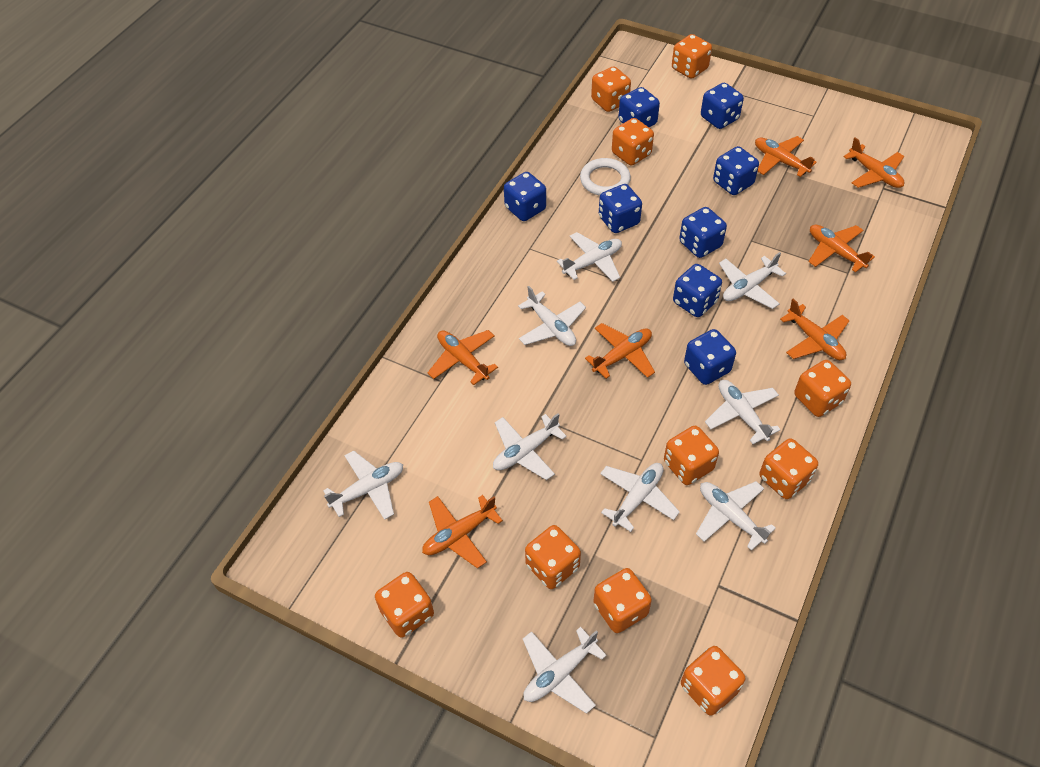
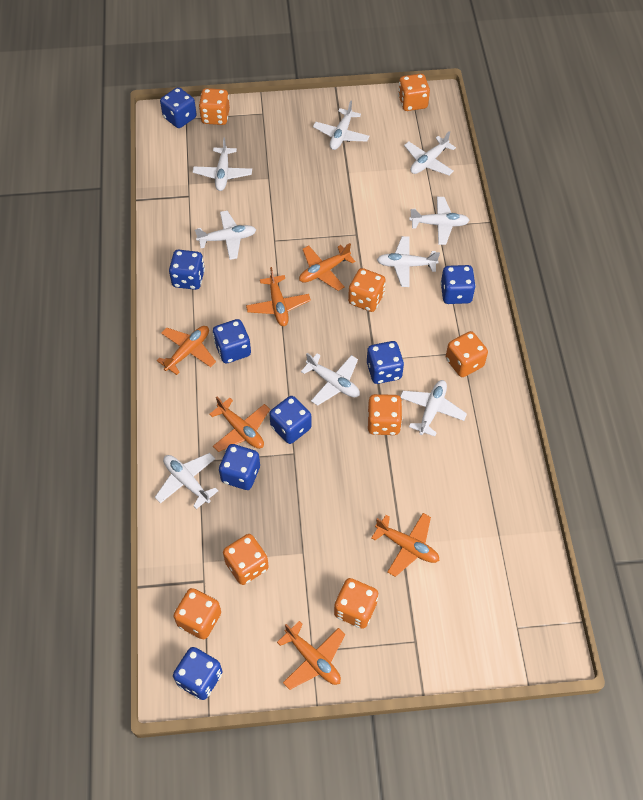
orange dice: 10 -> 8
orange plane: 7 -> 6
white ring: 1 -> 0

